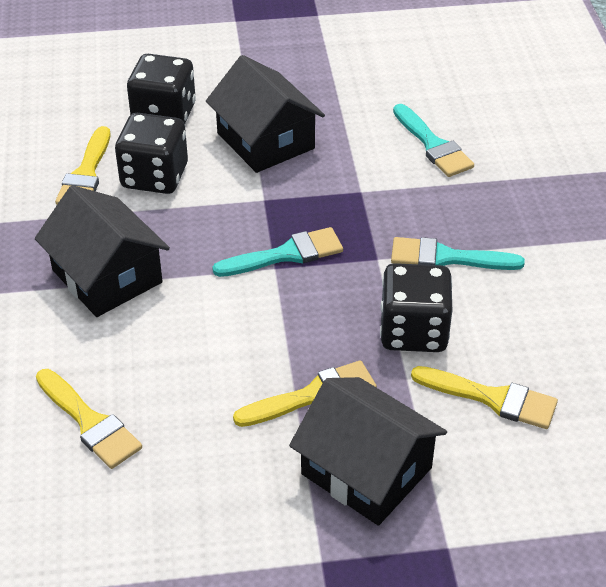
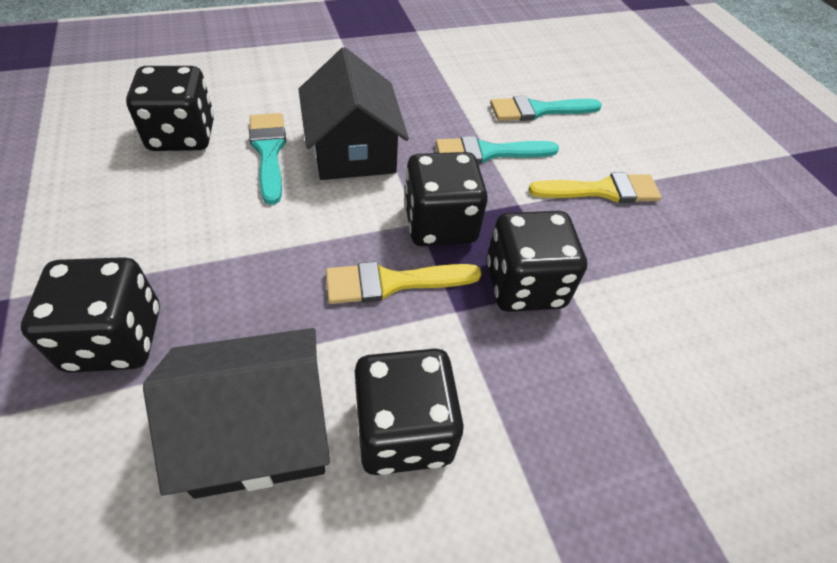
black dice: 3 -> 5
black house: 3 -> 2
yellow brush: 4 -> 2

